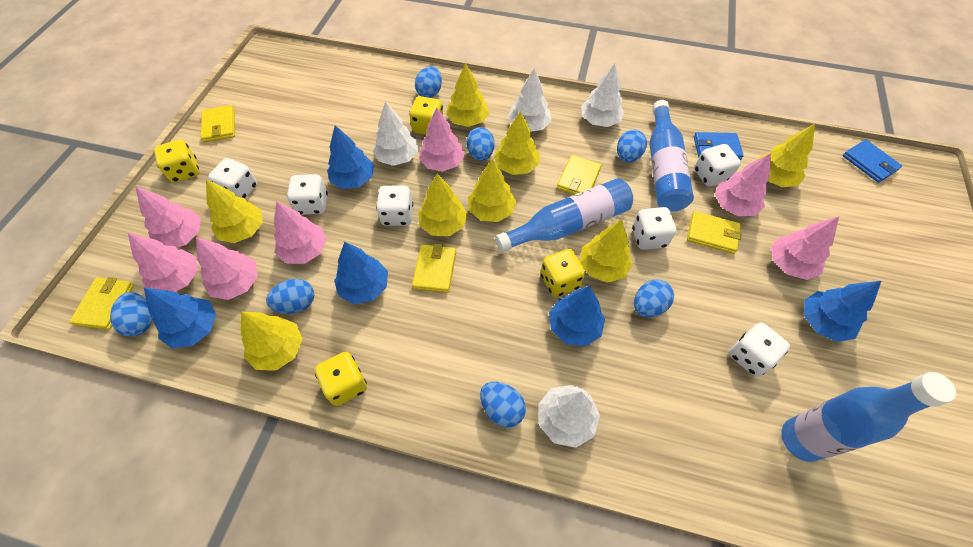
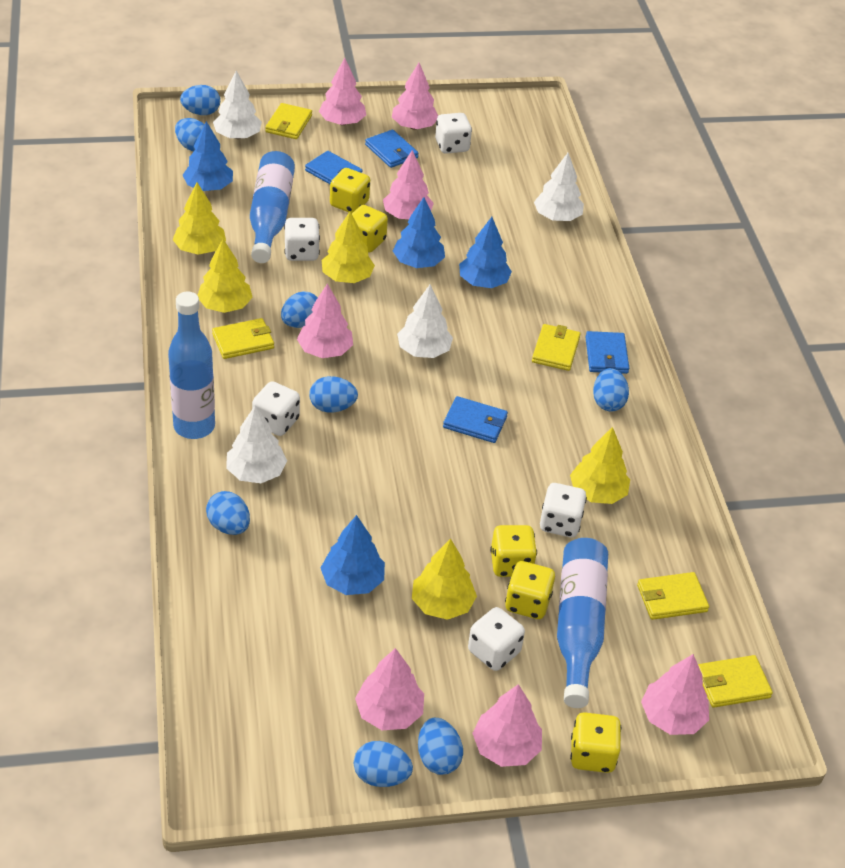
blue egg: 7 -> 8
blue tree: 5 -> 4
blue wallet: 2 -> 4
white dice: 6 -> 5
yellow dice: 4 -> 5
yellow tree: 8 -> 5

